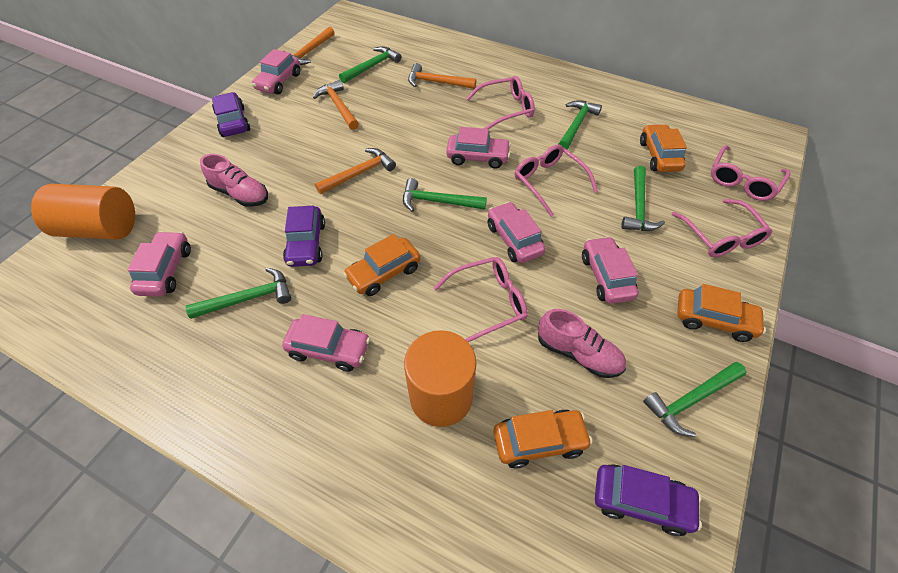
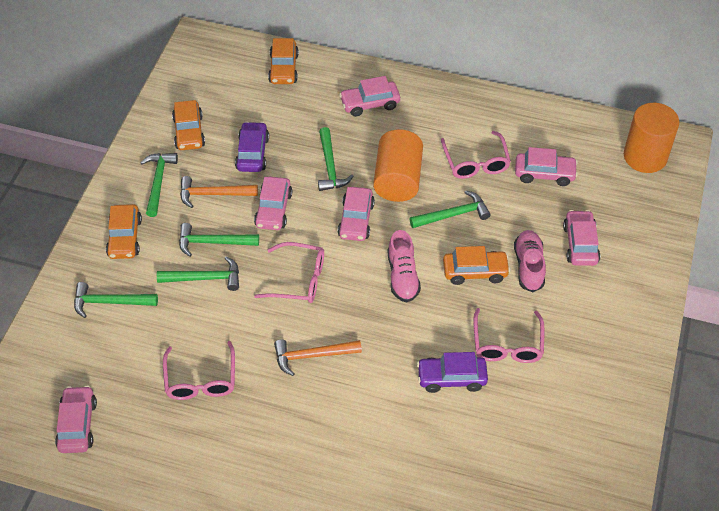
orange hammer: 4 -> 2
pink glasses: 5 -> 4
purple car: 3 -> 2

